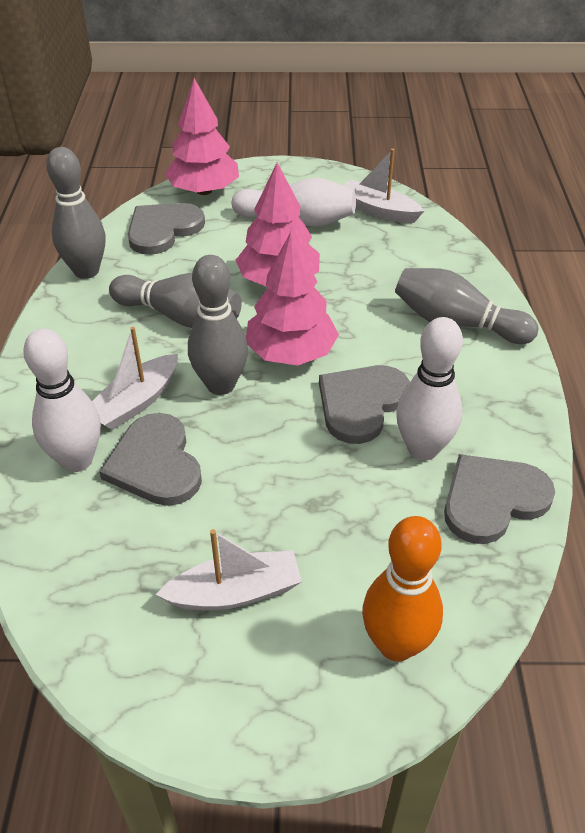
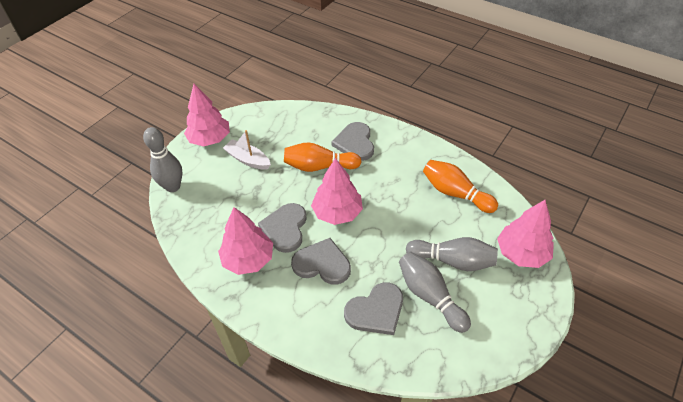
grey bowling pin: 4 -> 3
orange bowling pin: 1 -> 2
pink tree: 3 -> 4
white boat: 3 -> 1
white bowling pin: 3 -> 0

